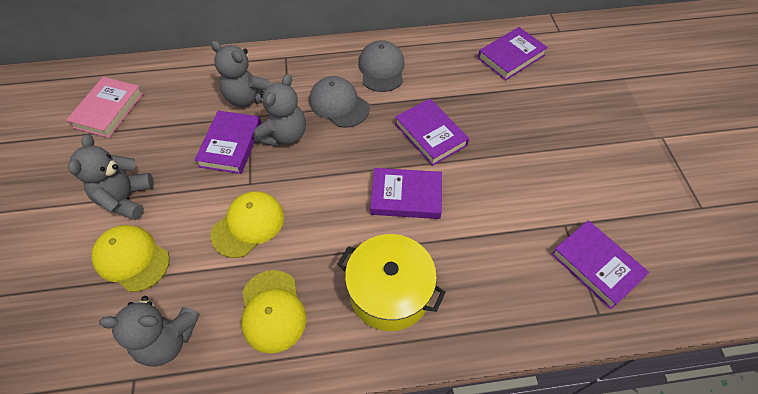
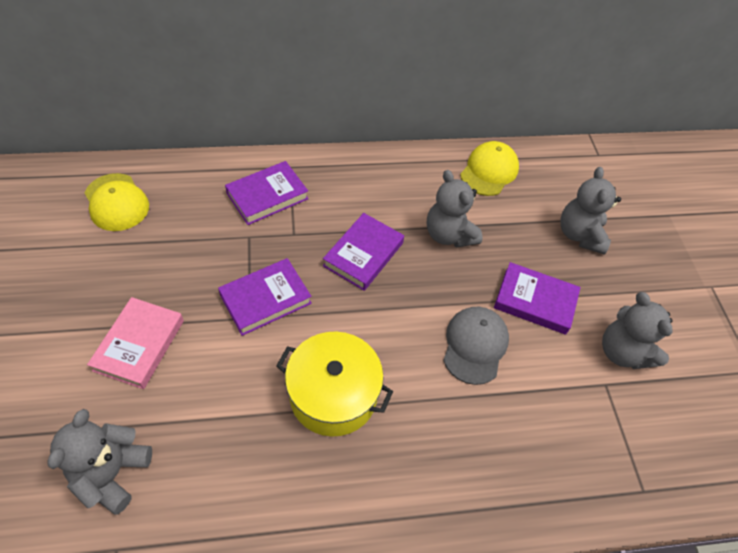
grey cap: 2 -> 1
purple book: 5 -> 4
yellow cap: 3 -> 2

